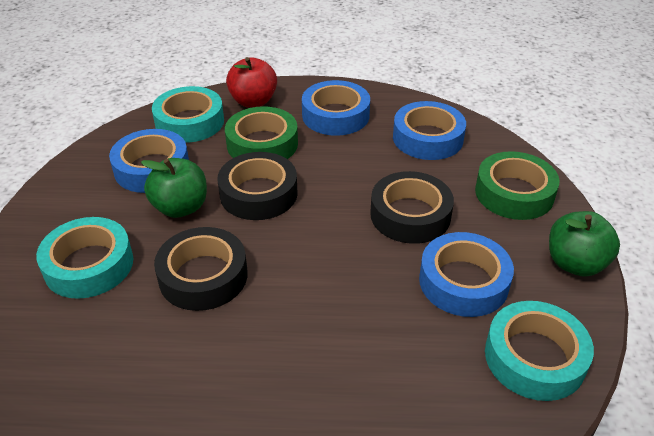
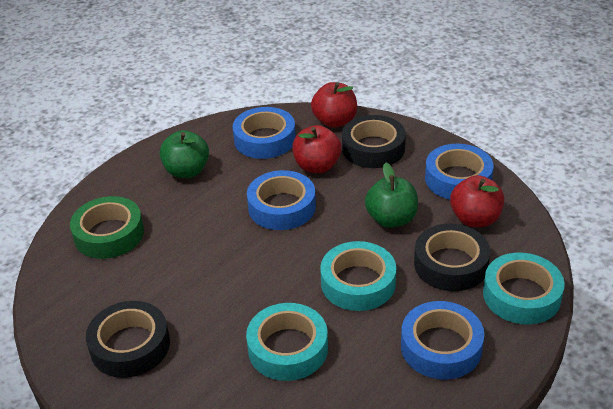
green tape: 2 -> 1
red apple: 1 -> 3

